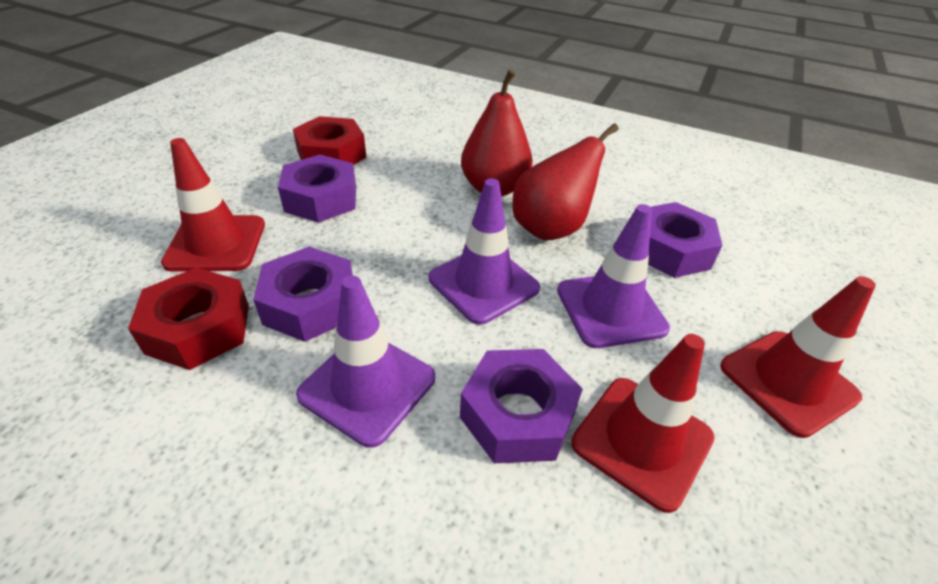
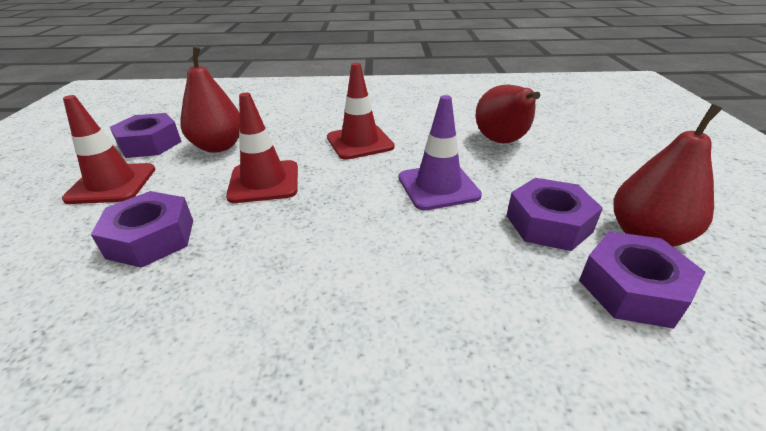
purple traffic cone: 3 -> 1
red nut: 2 -> 0
red pear: 2 -> 3

